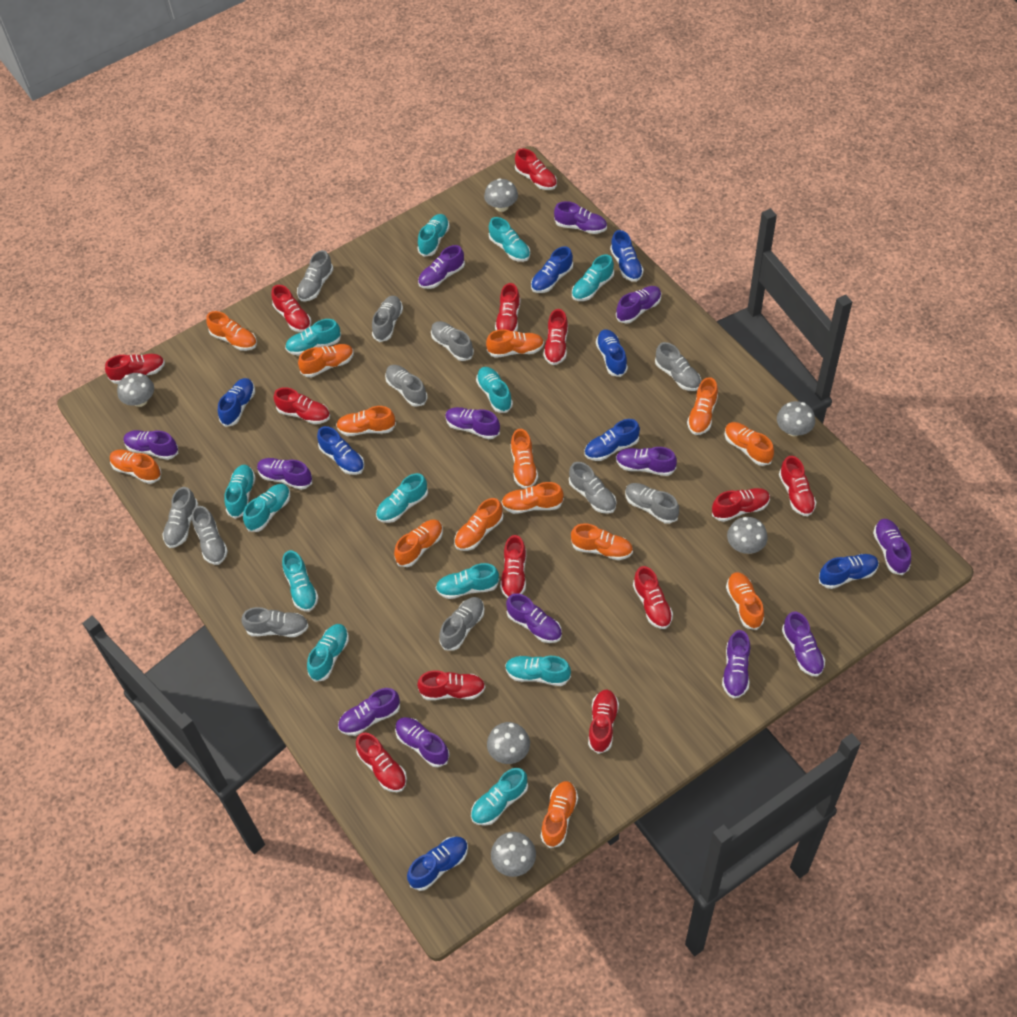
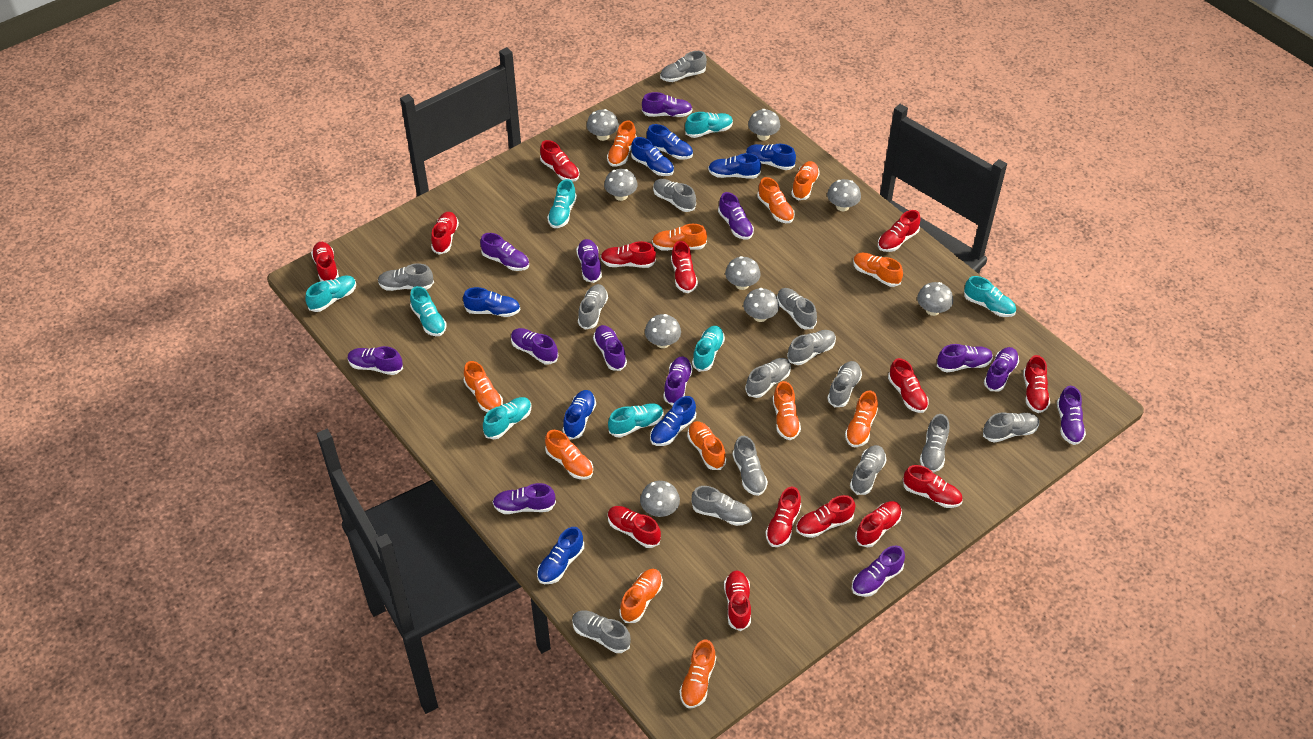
grey mushroom: 6 -> 9
grey shoe: 11 -> 14
orange shoe: 14 -> 12
red shoe: 13 -> 14
turquoise shoe: 13 -> 8

